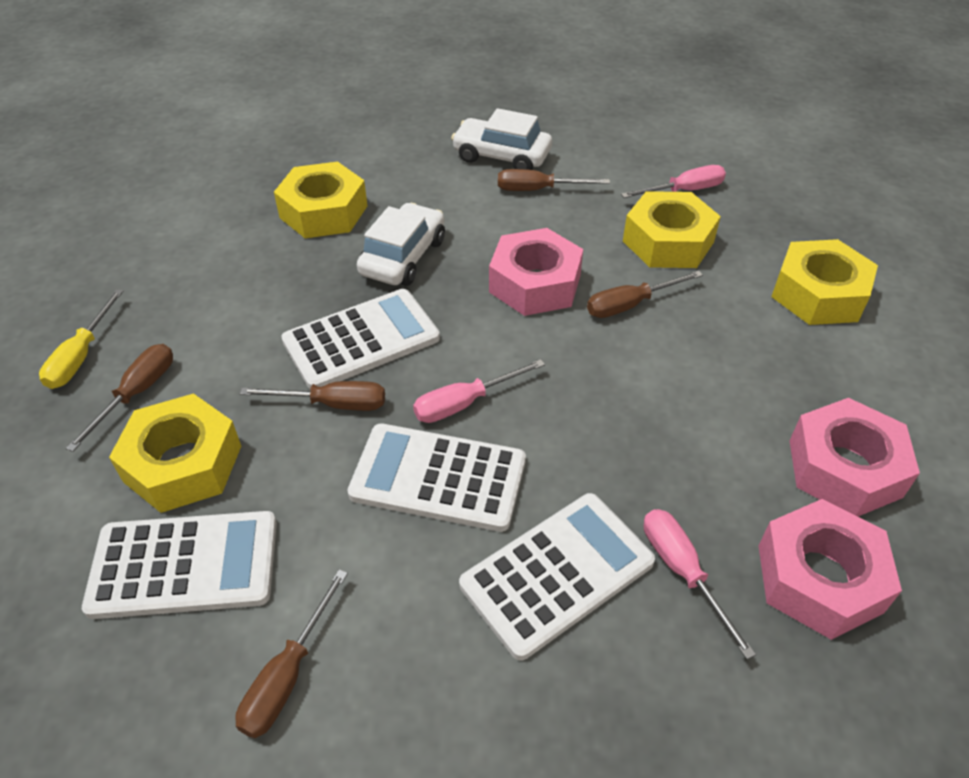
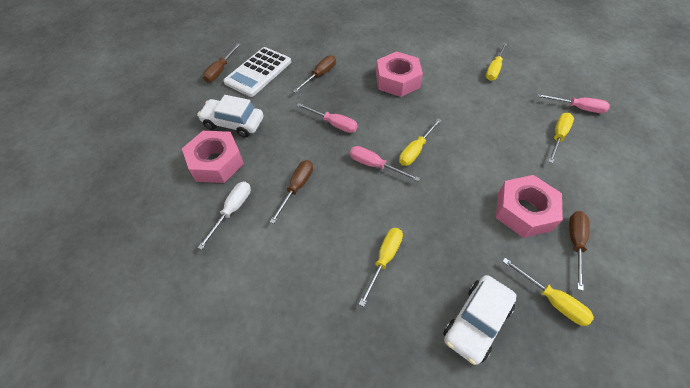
brown screwdriver: 5 -> 4
white calculator: 4 -> 1
white screwdriver: 0 -> 1
yellow nut: 4 -> 0
yellow screwdriver: 1 -> 5

